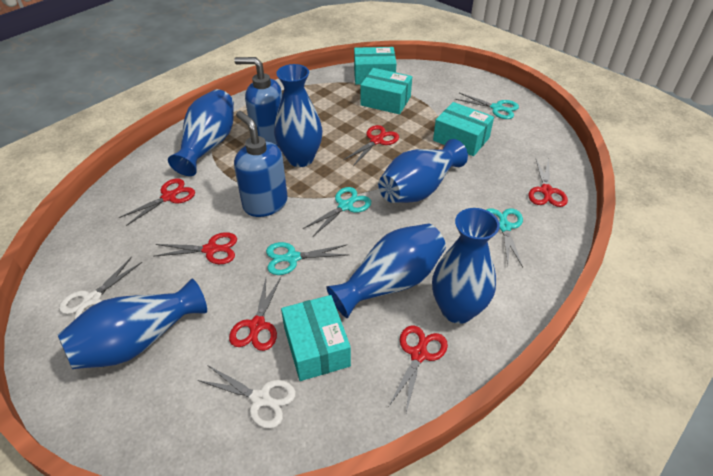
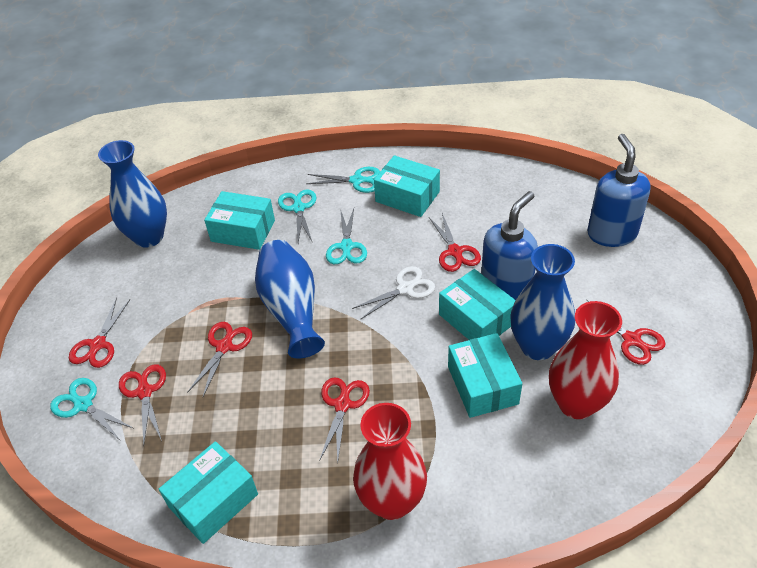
blue vase: 6 -> 3
red vase: 0 -> 2
turquoise box: 4 -> 5
white scissors: 2 -> 1

